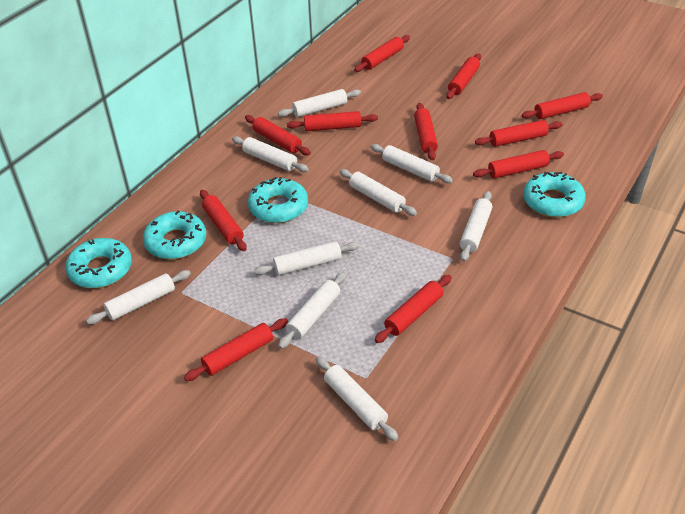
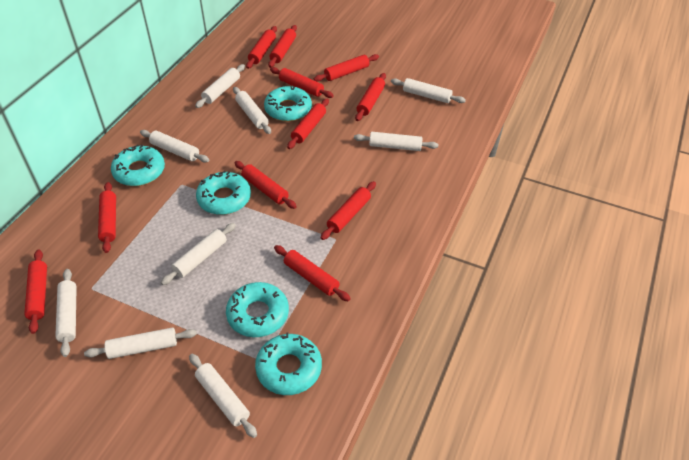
turquoise donut: 4 -> 5

